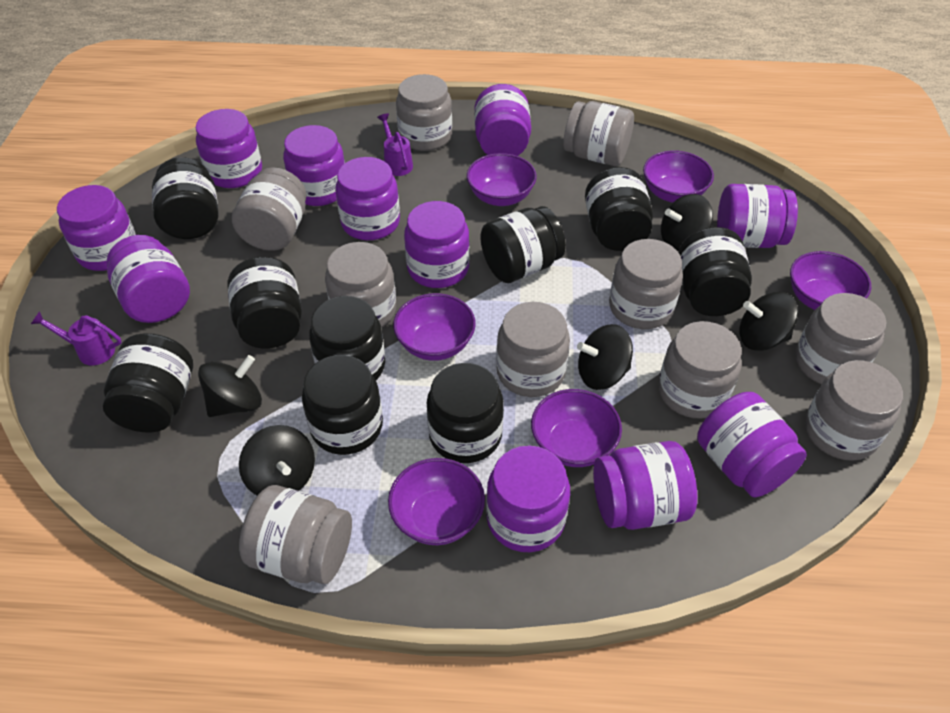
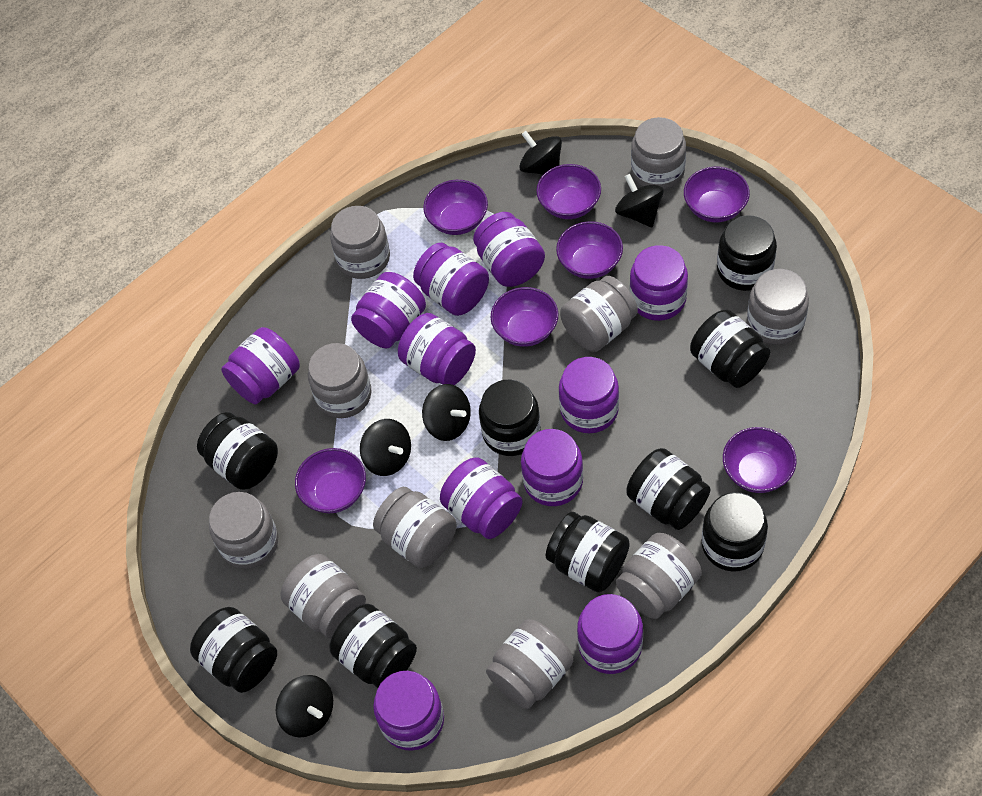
purple bowl: 6 -> 7
purple watering can: 2 -> 0

